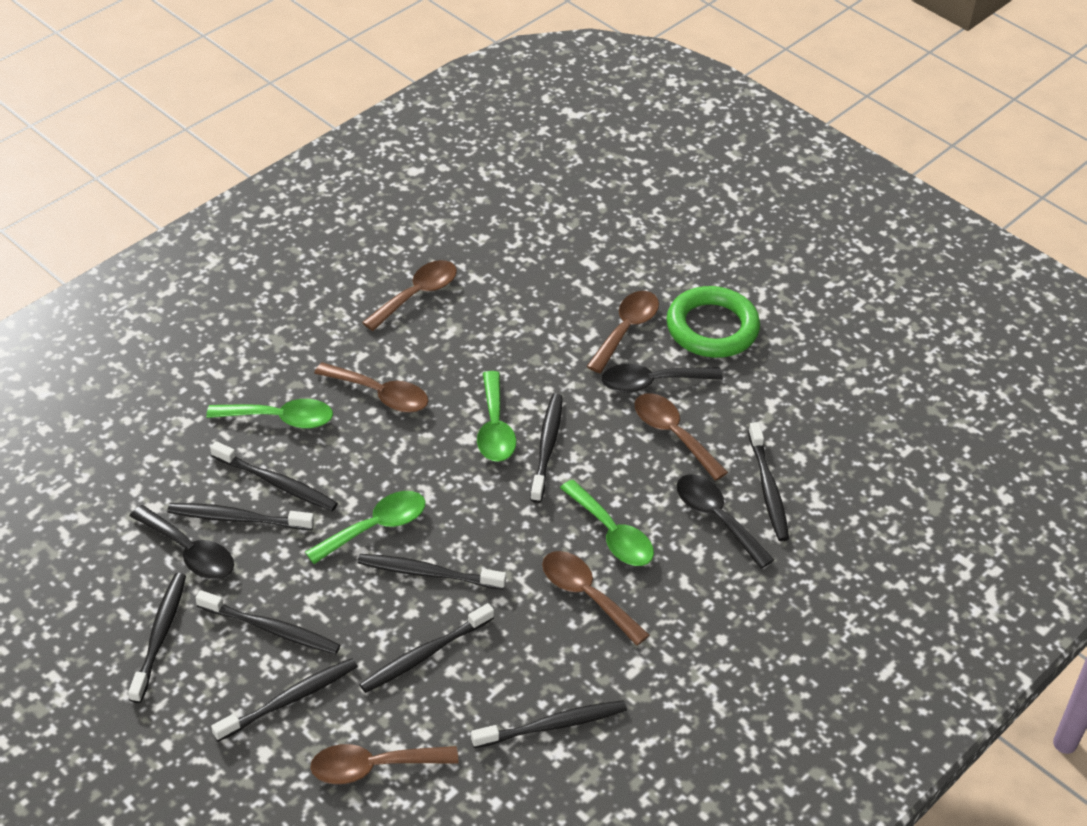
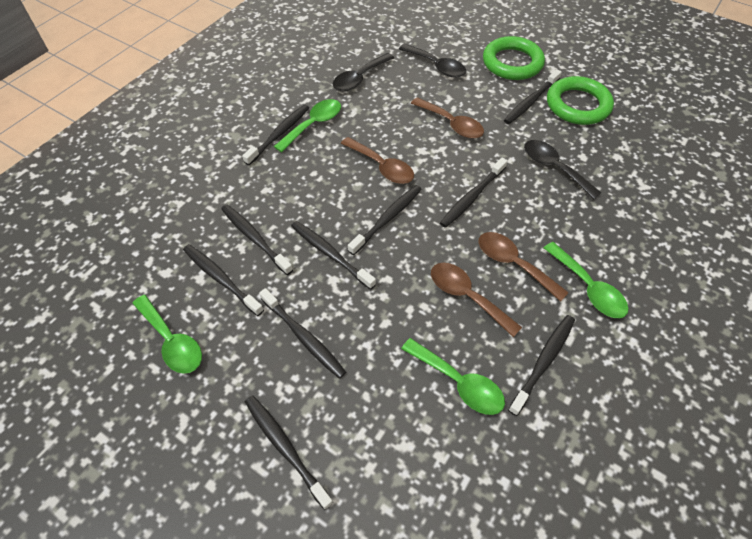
brown spoon: 6 -> 4
green ring: 1 -> 2

